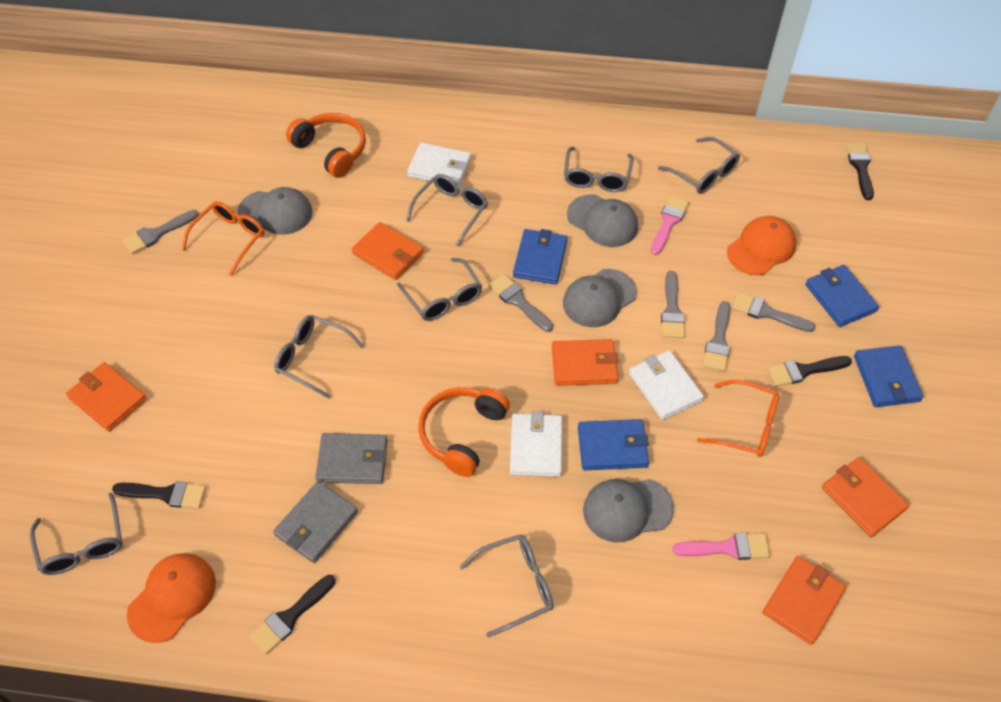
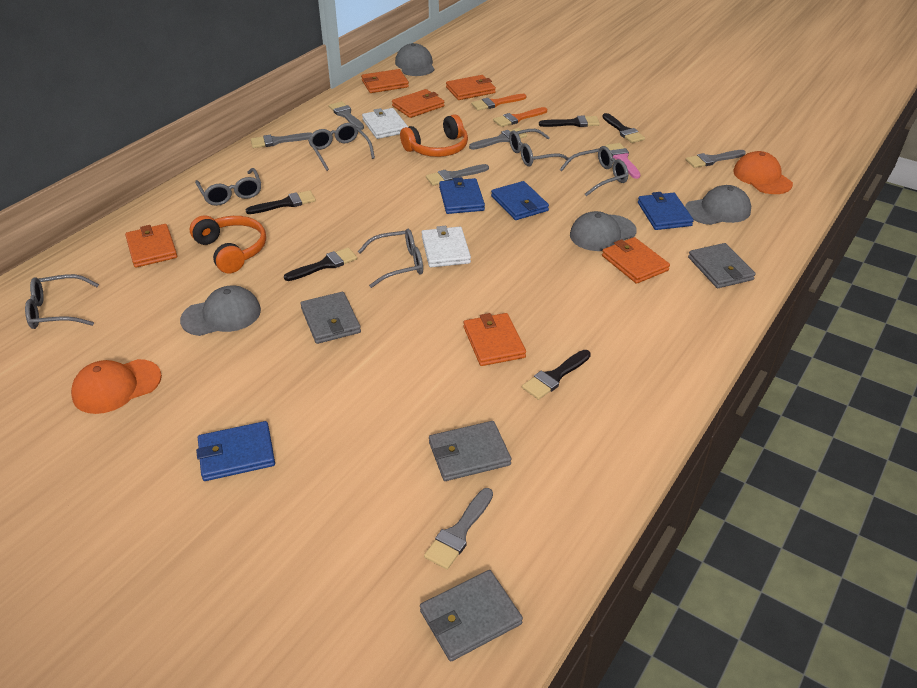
black brush: 4 -> 5
grey brush: 5 -> 6
grey glasses: 7 -> 6
grey wallet: 2 -> 4
orange brush: 0 -> 2
orange glasses: 2 -> 0
orange wallet: 5 -> 6
pink brush: 2 -> 1
white wallet: 3 -> 2

